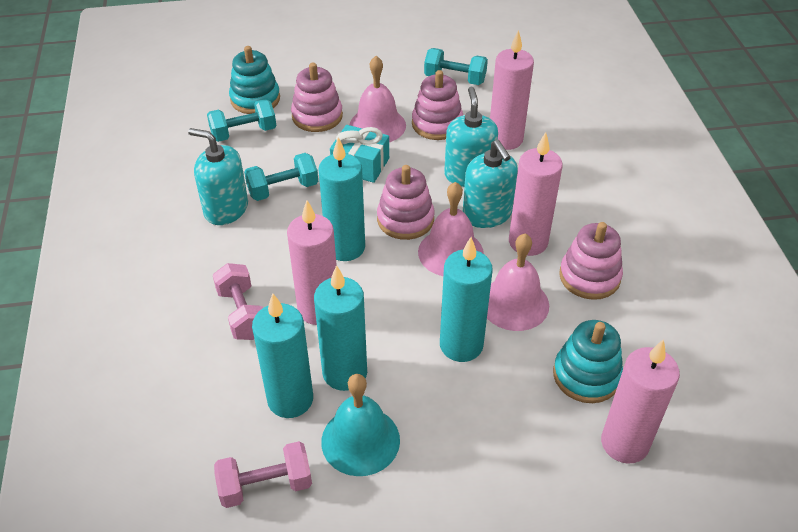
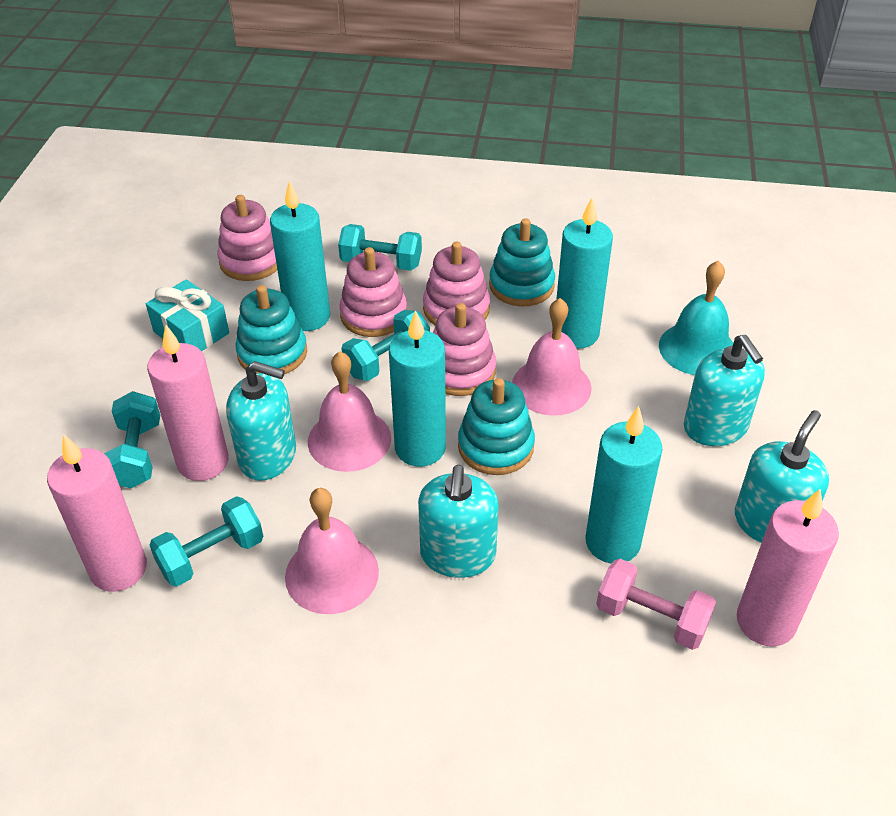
pink candle: 4 -> 3
pink dumbbell: 2 -> 1
turquoise dumbbell: 3 -> 4
turquoise soap dispenser: 3 -> 4
turquoise stacking toy: 2 -> 3

